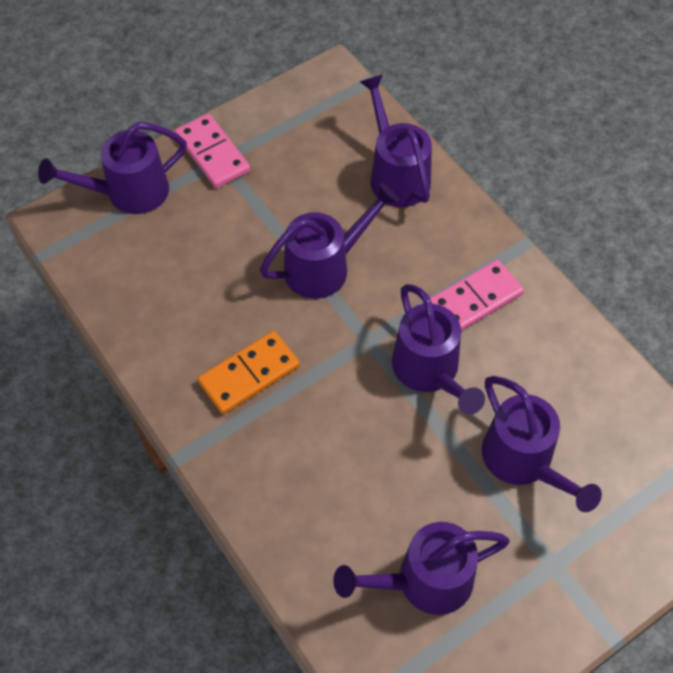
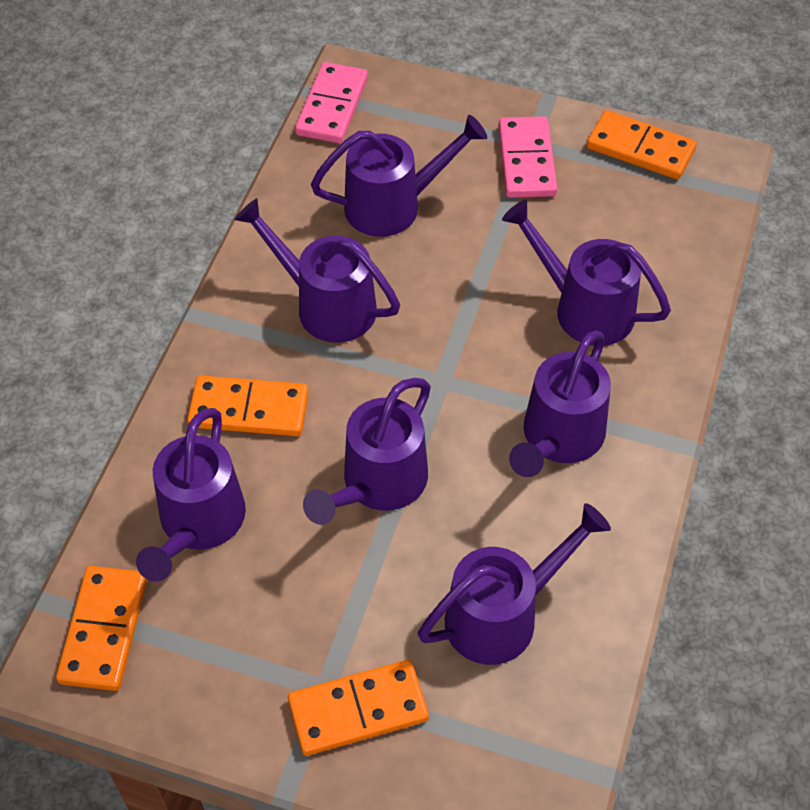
orange domino: 1 -> 4
purple watering can: 6 -> 7

